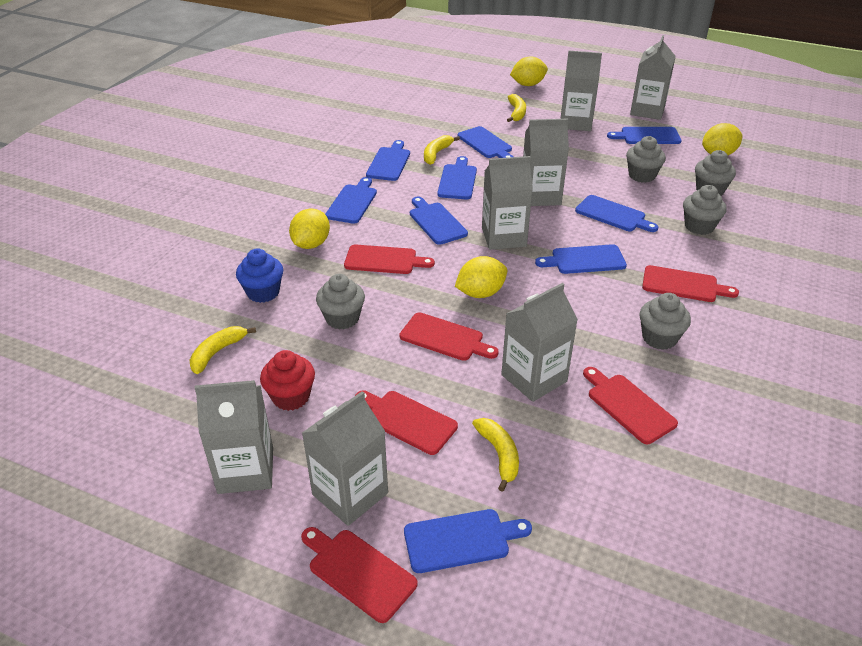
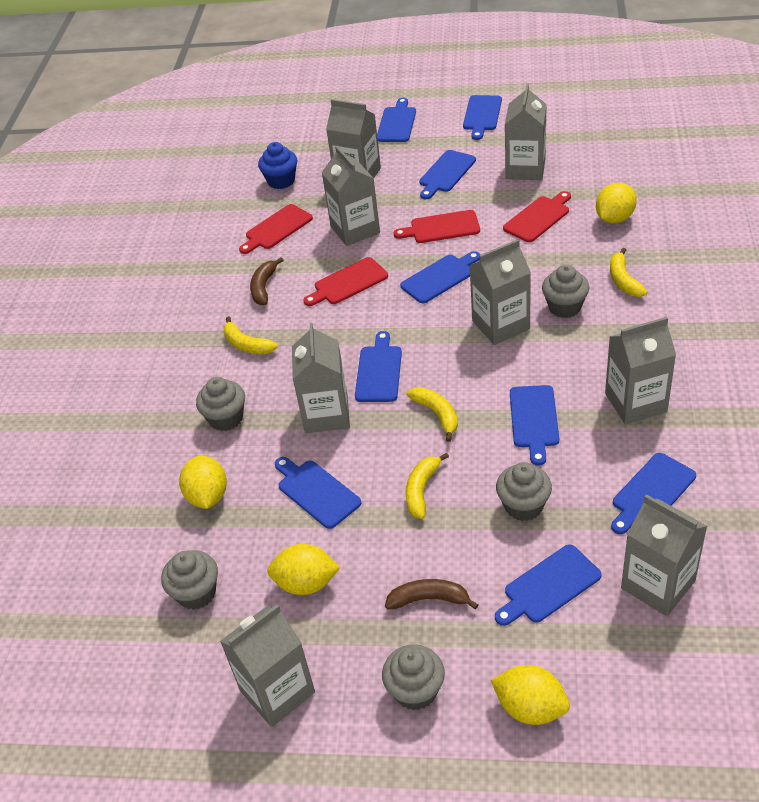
brown banana: 0 -> 2
grey carton: 7 -> 8
red cupcake: 1 -> 0
red cutting board: 6 -> 4

